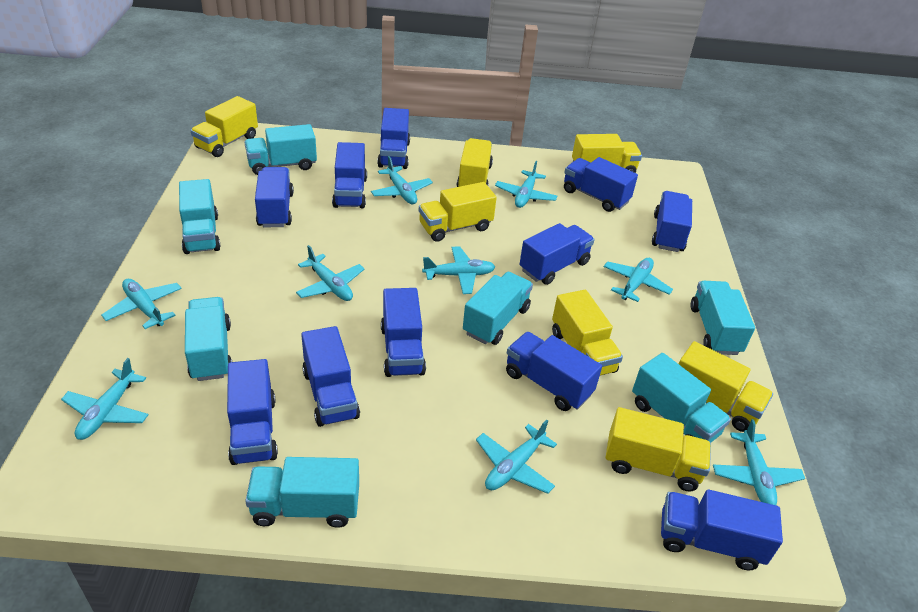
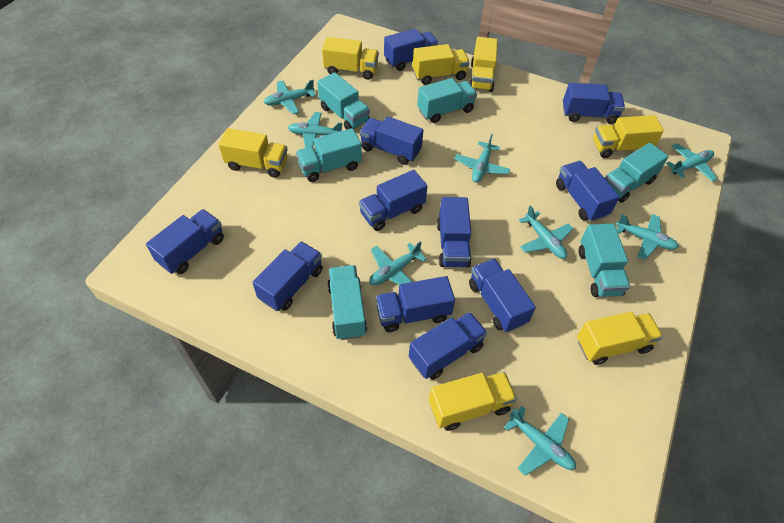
turquoise plane: 9 -> 8
turquoise truck: 7 -> 6

